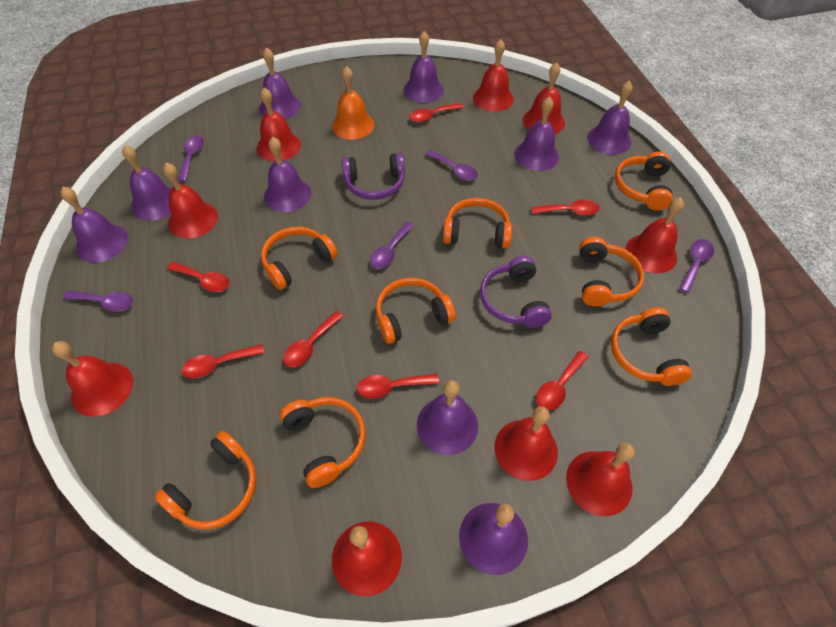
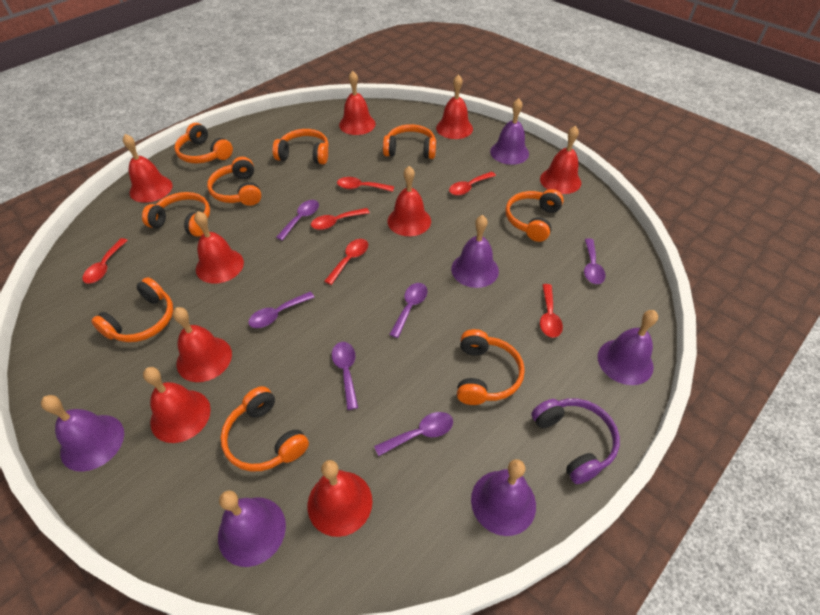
orange bell: 1 -> 0
orange headphones: 8 -> 9
purple bell: 9 -> 6
purple headphones: 2 -> 1
purple spoon: 5 -> 6
red spoon: 7 -> 6

